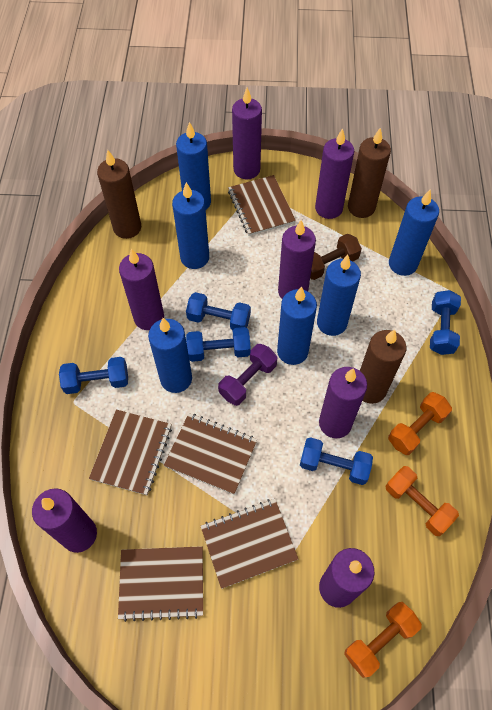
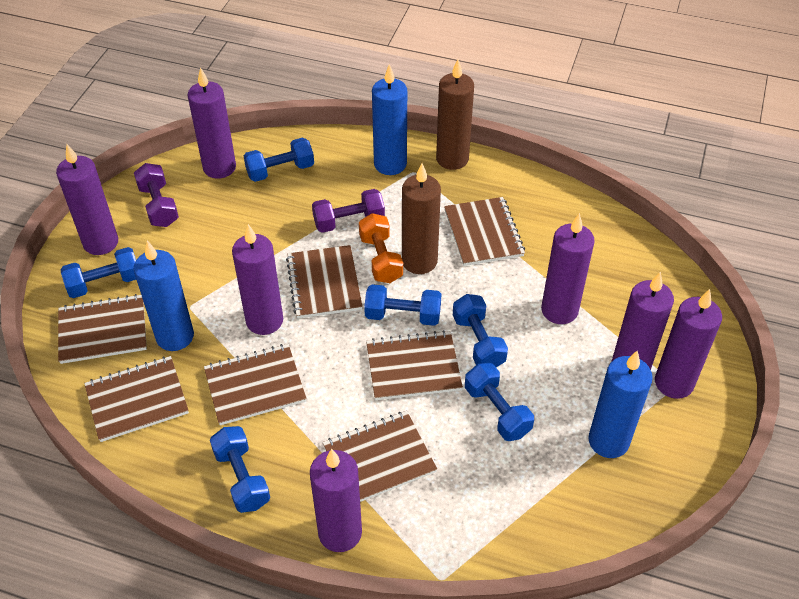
blue candle: 6 -> 3
blue dumbbell: 5 -> 6
brown candle: 3 -> 2
brown dumbbell: 1 -> 0
brown notebook: 5 -> 7
orange dumbbell: 3 -> 1
purple dumbbell: 1 -> 2

